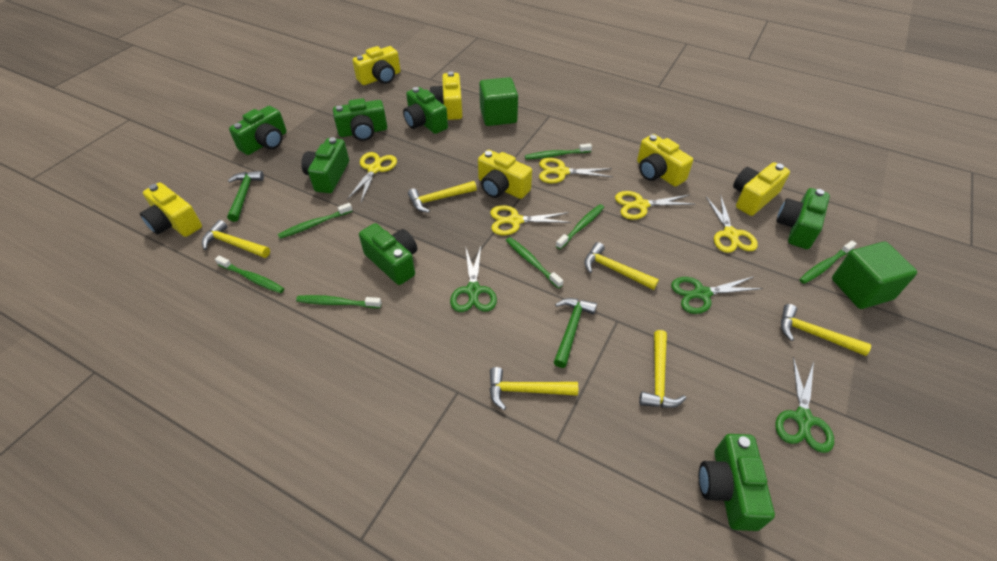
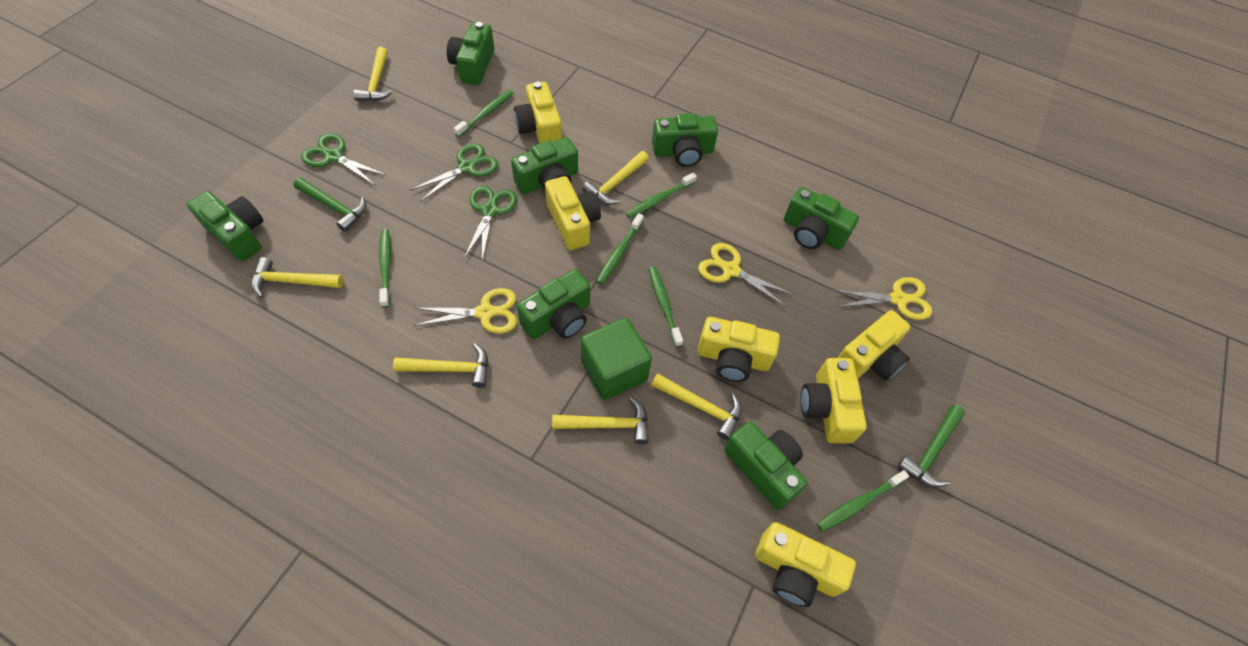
green cube: 2 -> 1
green toothbrush: 7 -> 6
yellow scissors: 5 -> 3

